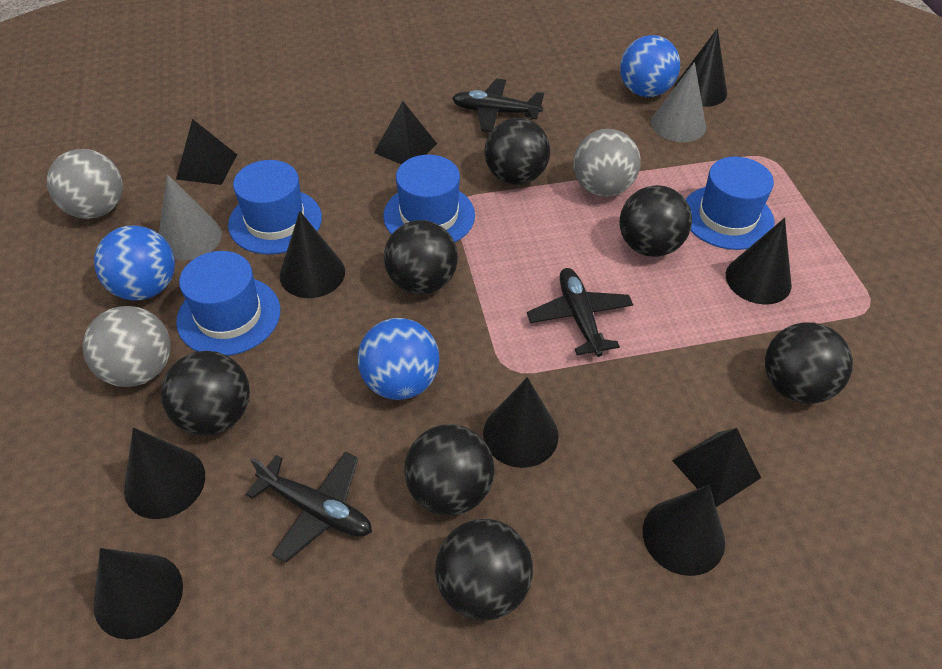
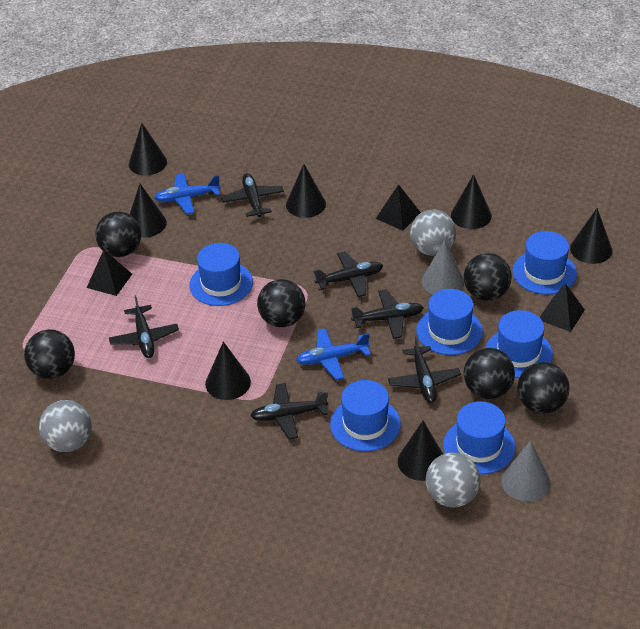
black ball: 7 -> 6
black plane: 3 -> 6
blue ball: 3 -> 0
blue hat: 4 -> 6
blue plane: 0 -> 2

